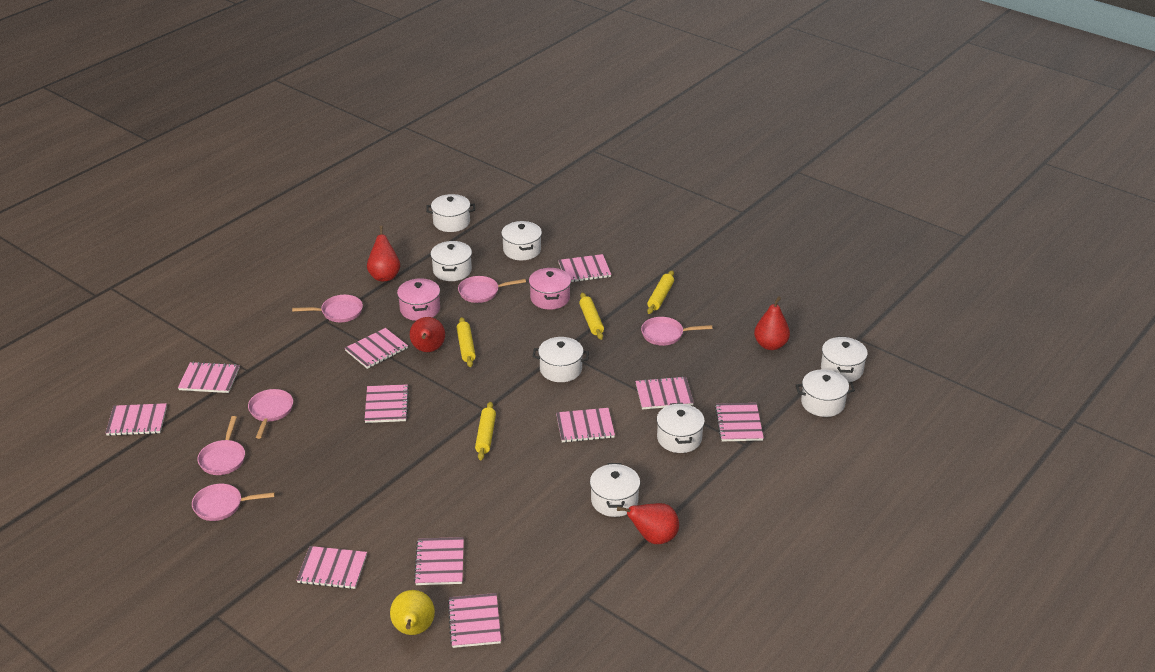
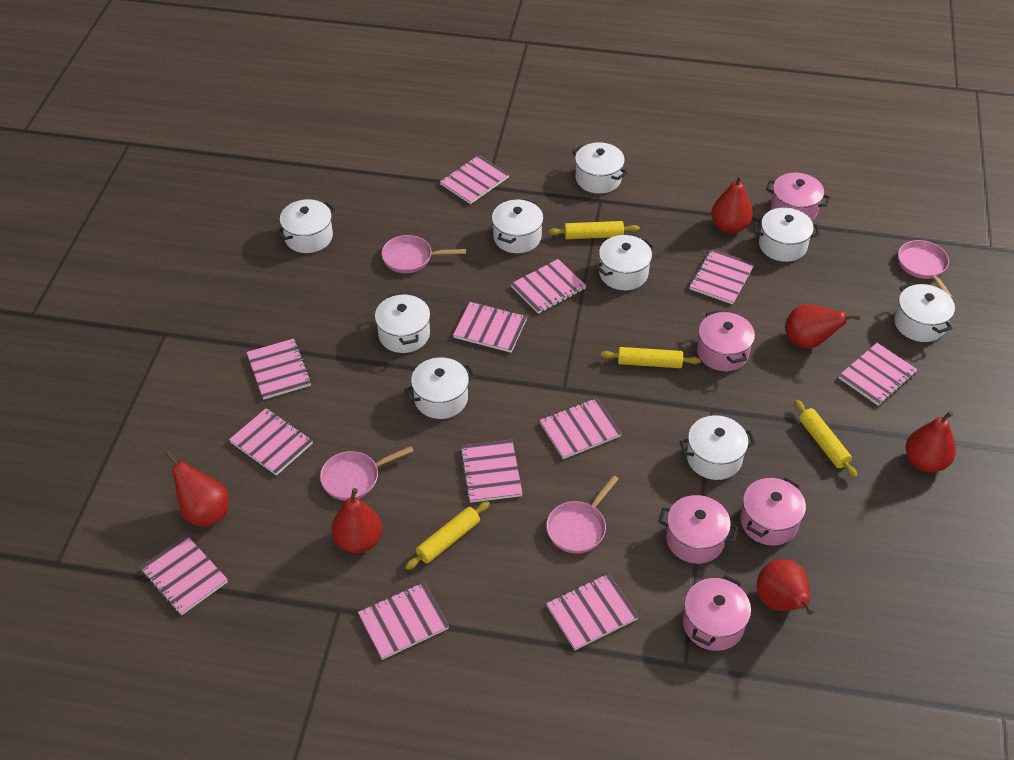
pink notebook: 11 -> 12
pink pan: 6 -> 4
pink pot: 2 -> 5
red pear: 4 -> 6
white pot: 8 -> 9
yellow pear: 1 -> 0

